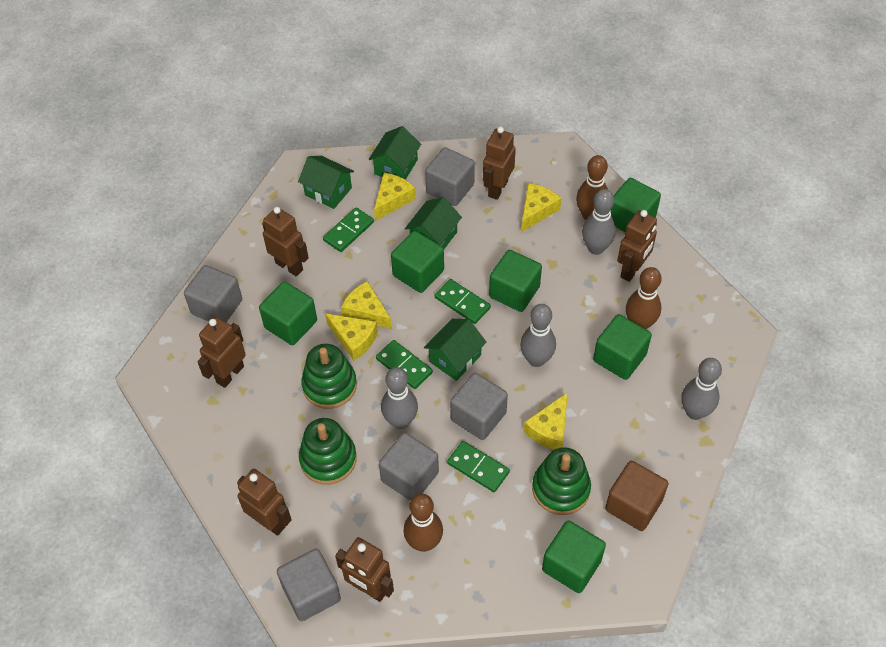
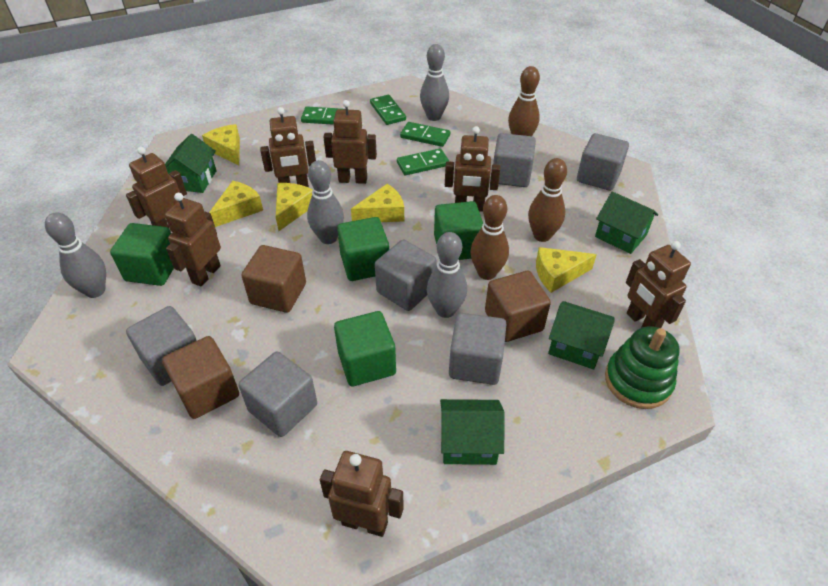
brown cube: 1 -> 3
brown robot: 6 -> 7
green cube: 6 -> 4
green stacking toy: 3 -> 1
grey cube: 5 -> 6

